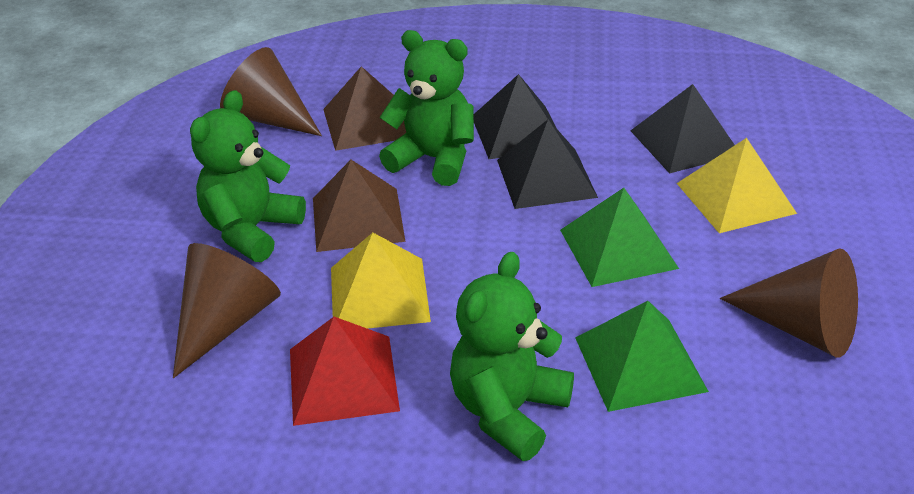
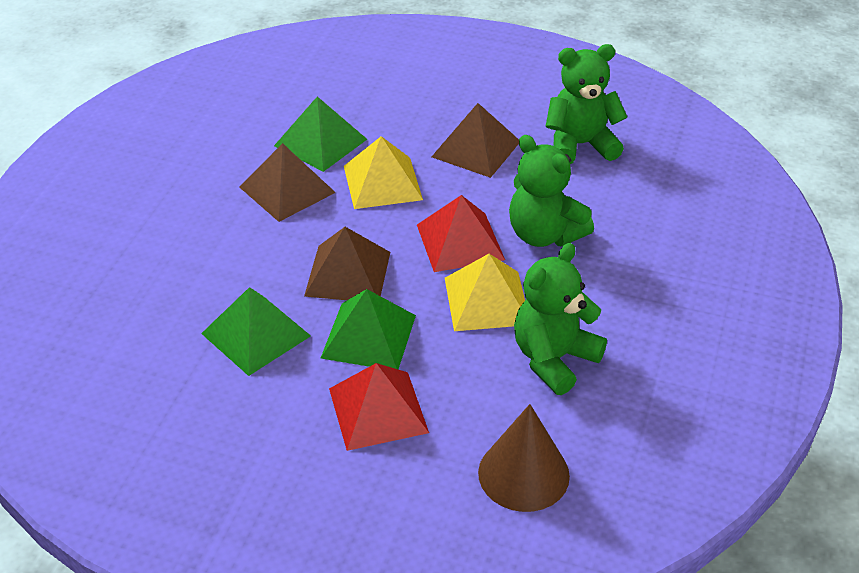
black pyramid: 3 -> 0
brown cone: 3 -> 1
brown pyramid: 2 -> 3
green pyramid: 2 -> 3
red pyramid: 1 -> 2

